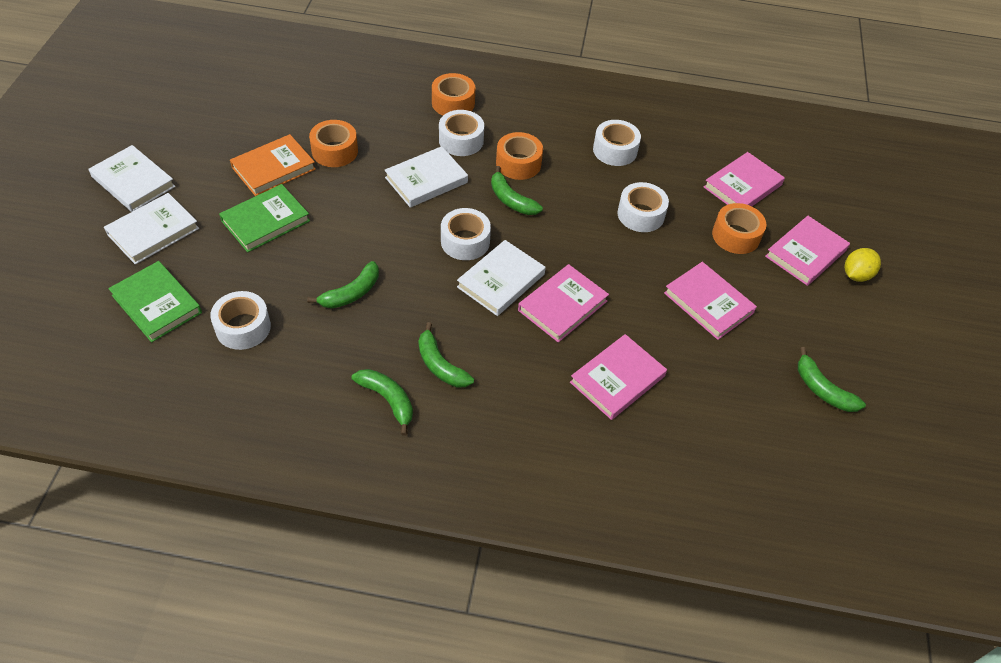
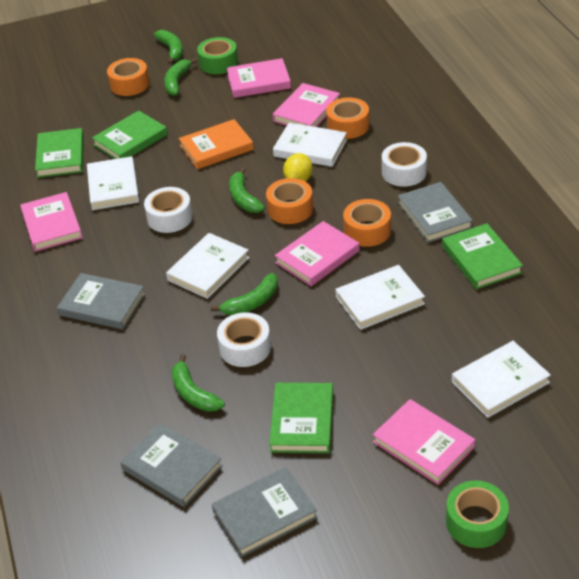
green book: 2 -> 4
green tape: 0 -> 2
grey book: 0 -> 4
white book: 4 -> 5
white tape: 5 -> 3

